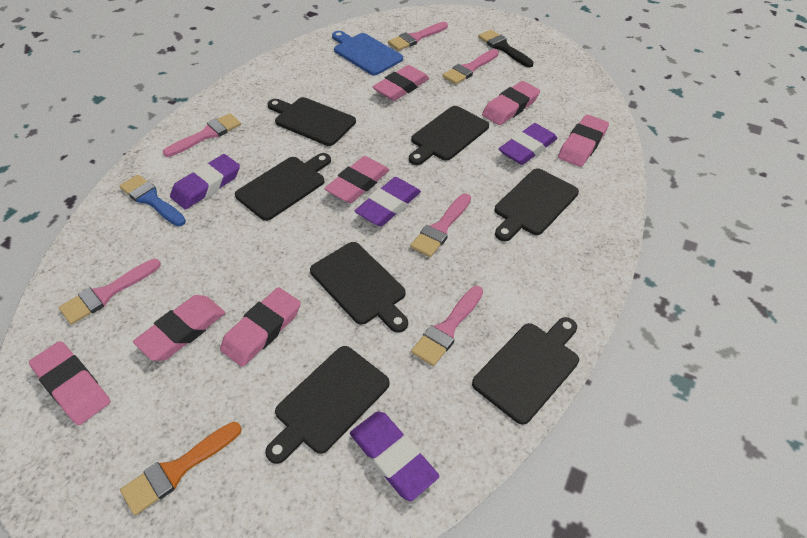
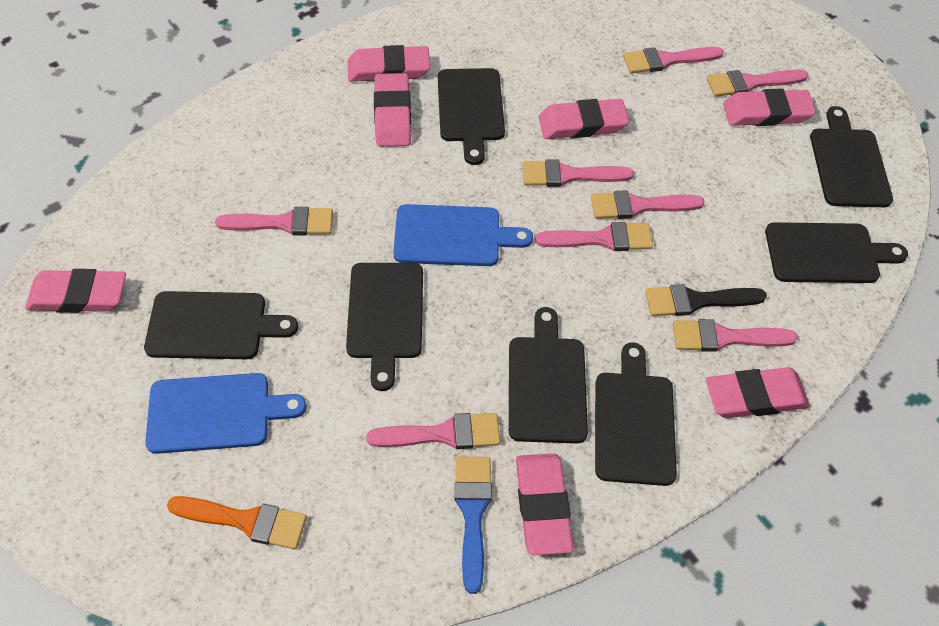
blue cutting board: 1 -> 2
pink brush: 6 -> 8
purple eraser: 4 -> 0

